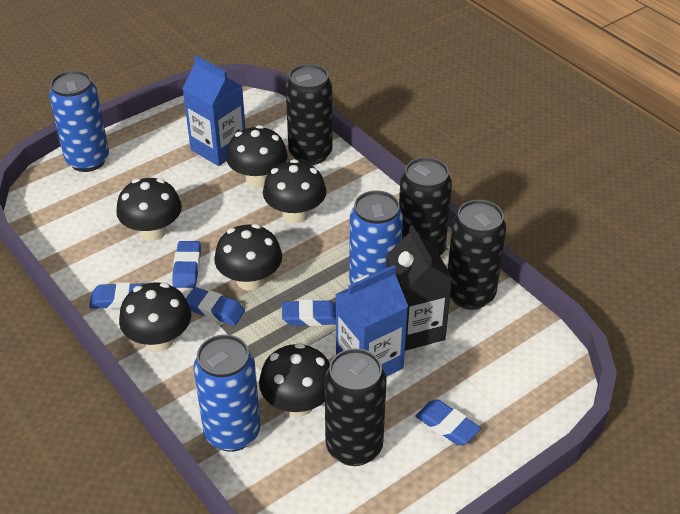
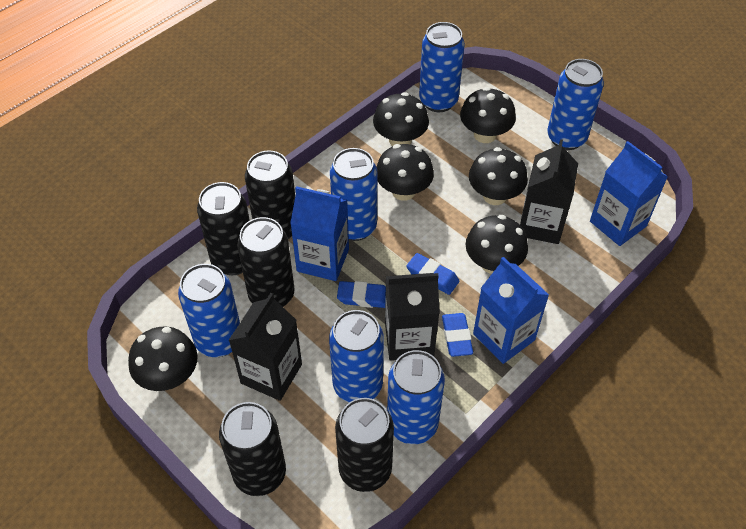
black can: 4 -> 5
black carton: 1 -> 3
blue can: 3 -> 6
blue carton: 2 -> 3
blue eraser: 5 -> 3

